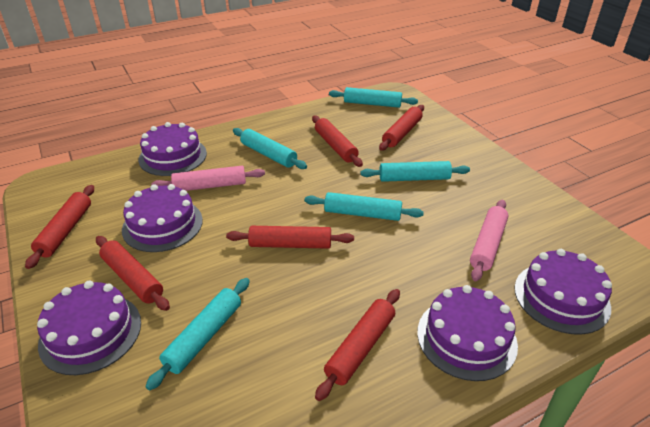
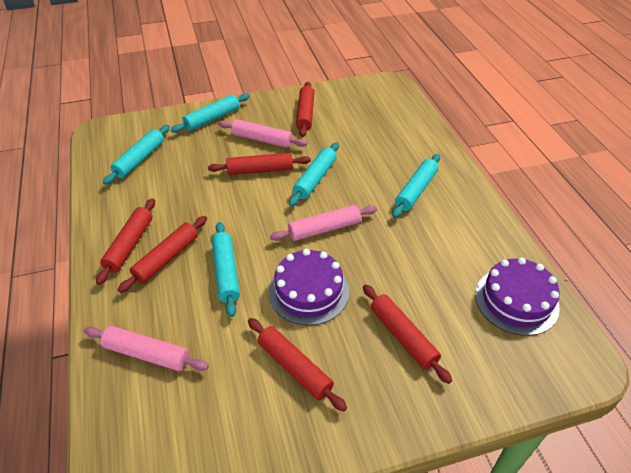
pink rolling pin: 2 -> 3
purple cake: 5 -> 2

